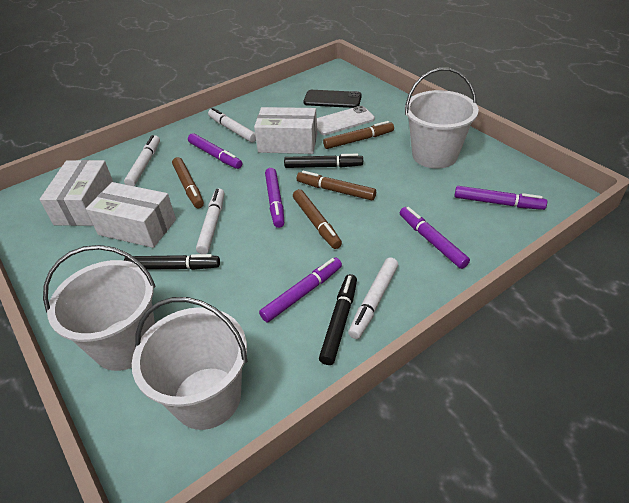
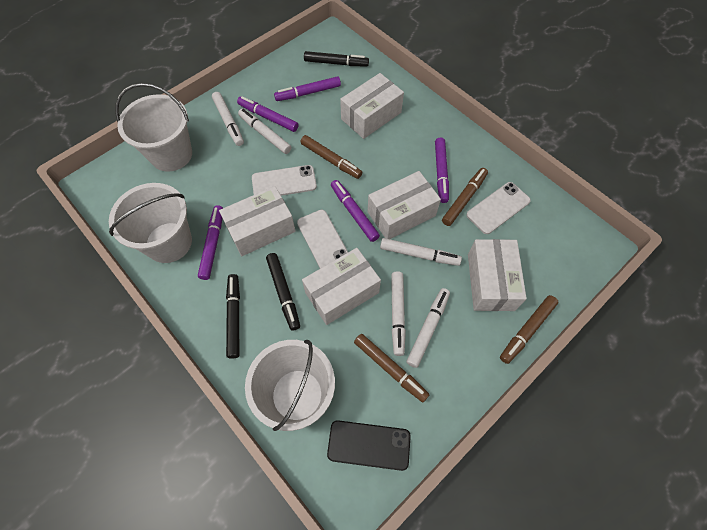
white box: 3 -> 5
white marker: 4 -> 5
white phone: 1 -> 3

